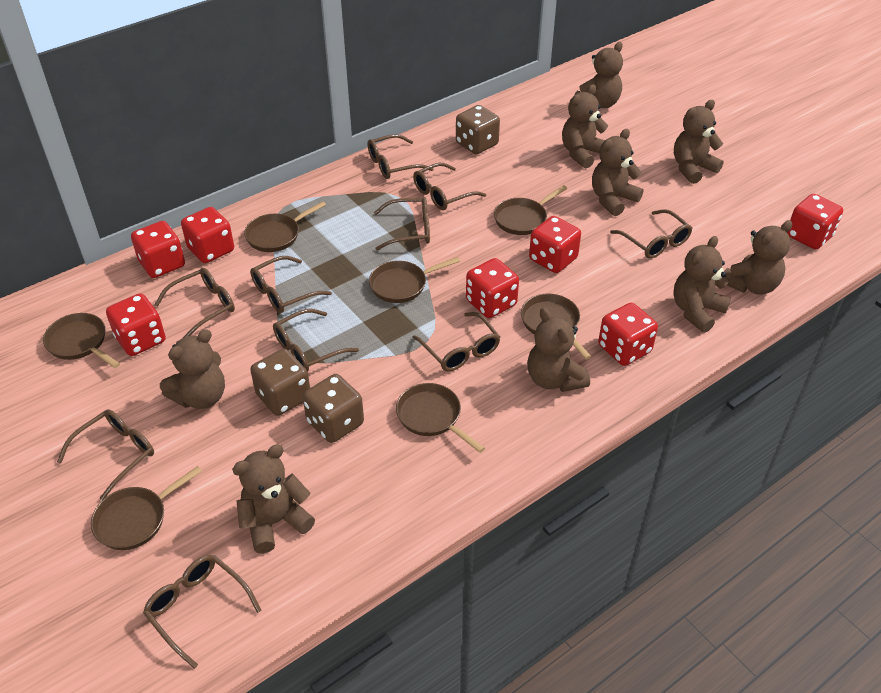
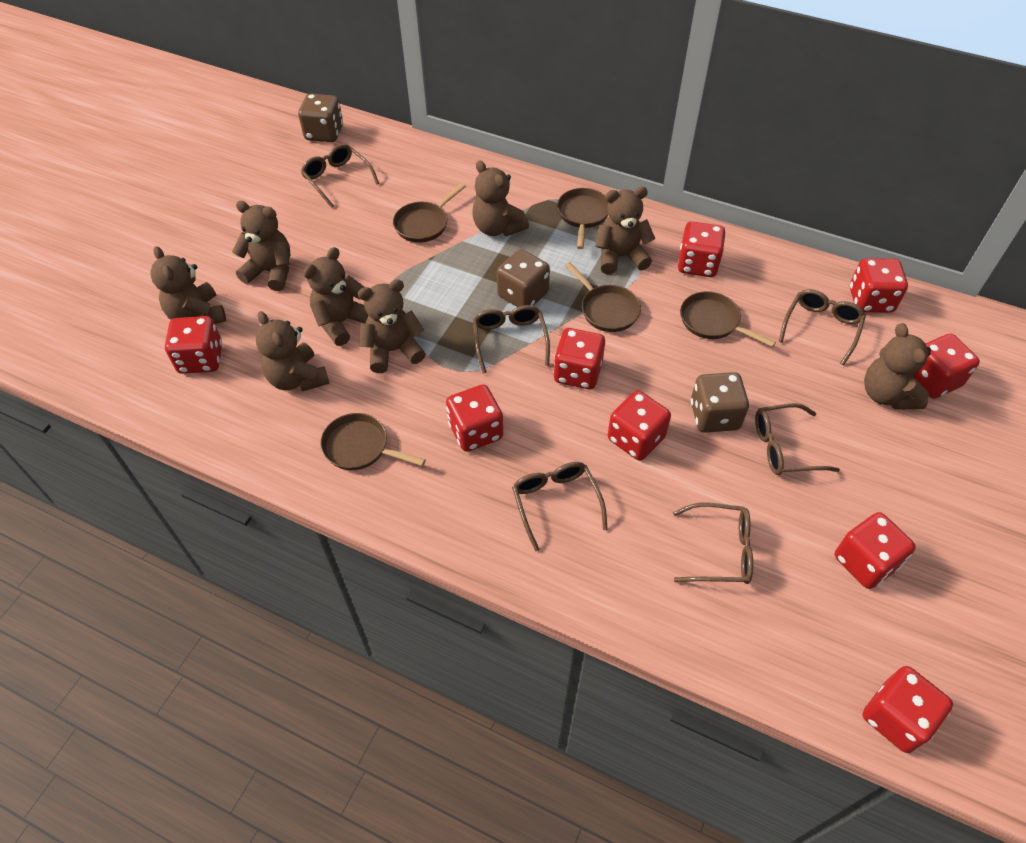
brown glasses: 10 -> 6
brown pan: 7 -> 5
brown teddy bear: 9 -> 8
red dice: 7 -> 9

